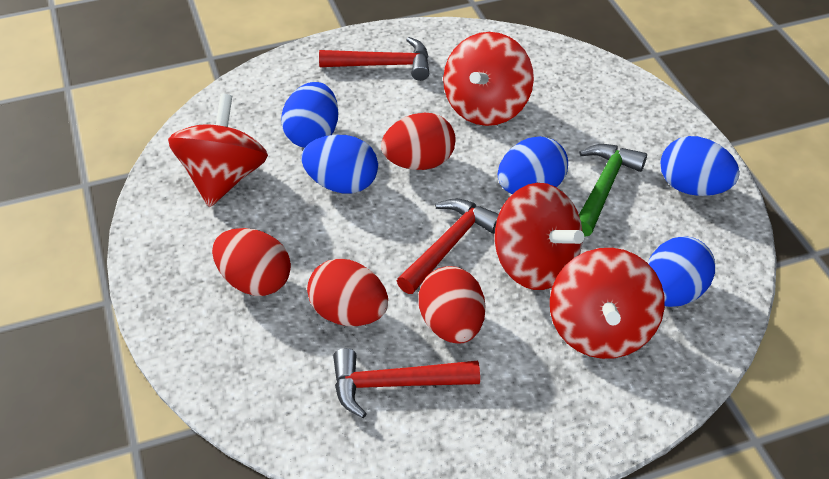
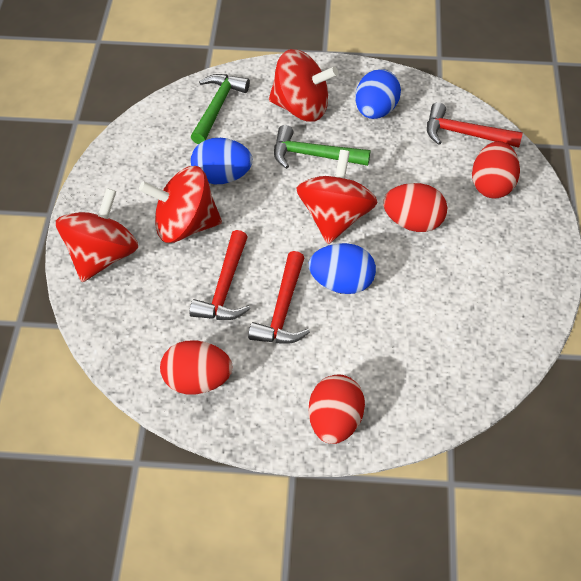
blue egg: 5 -> 3
green hammer: 1 -> 2

